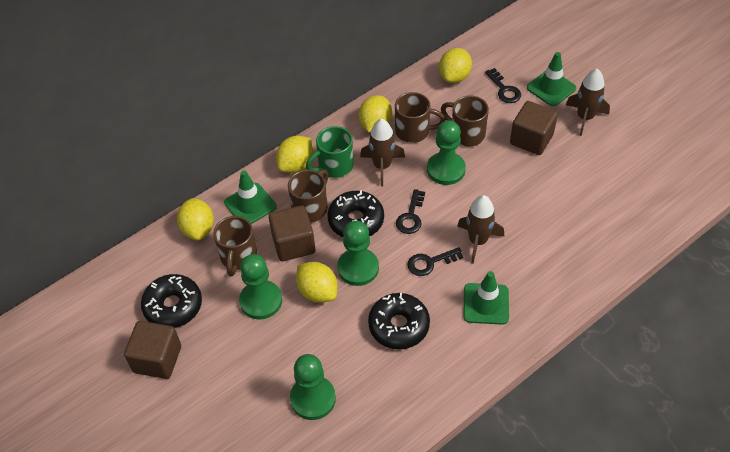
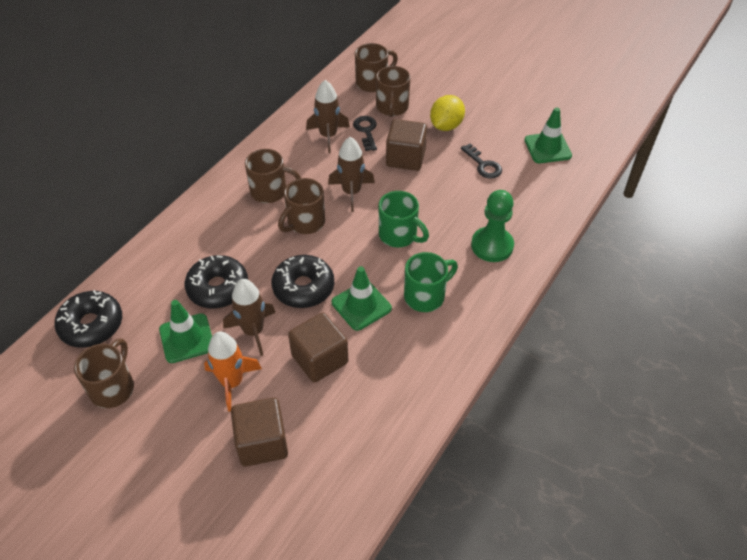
black key: 3 -> 2
brown mug: 4 -> 5
green mug: 1 -> 2
green pawn: 4 -> 1
orange rocket: 0 -> 1
yellow lemon: 5 -> 1

